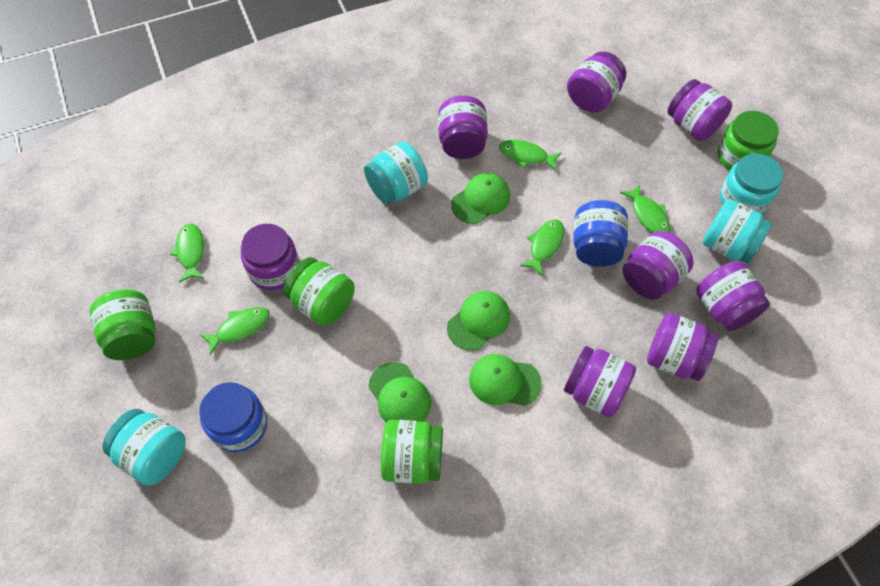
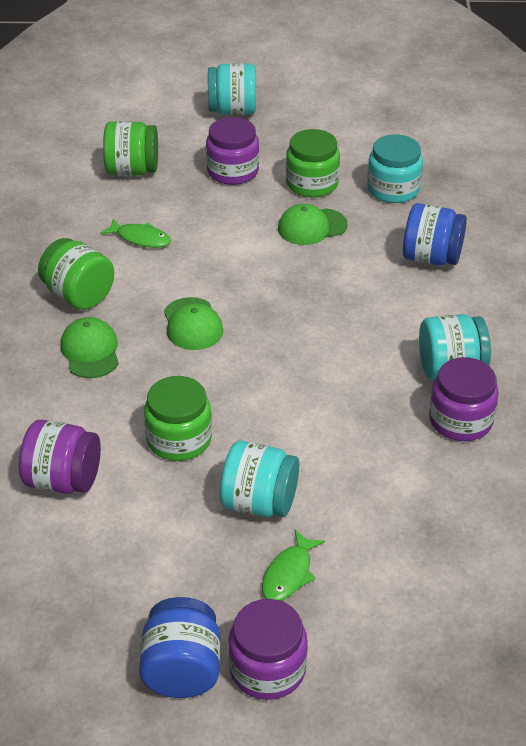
green cap: 4 -> 3
green fish: 5 -> 2
purple jar: 8 -> 4

